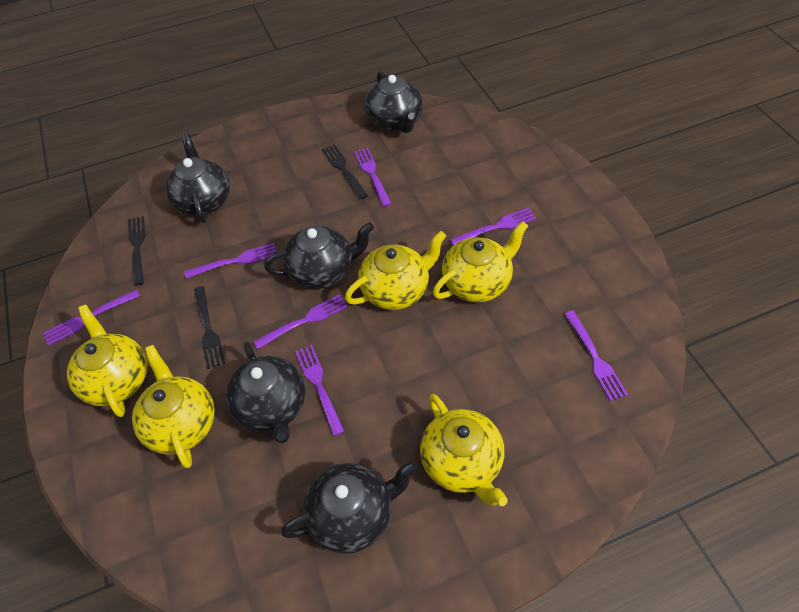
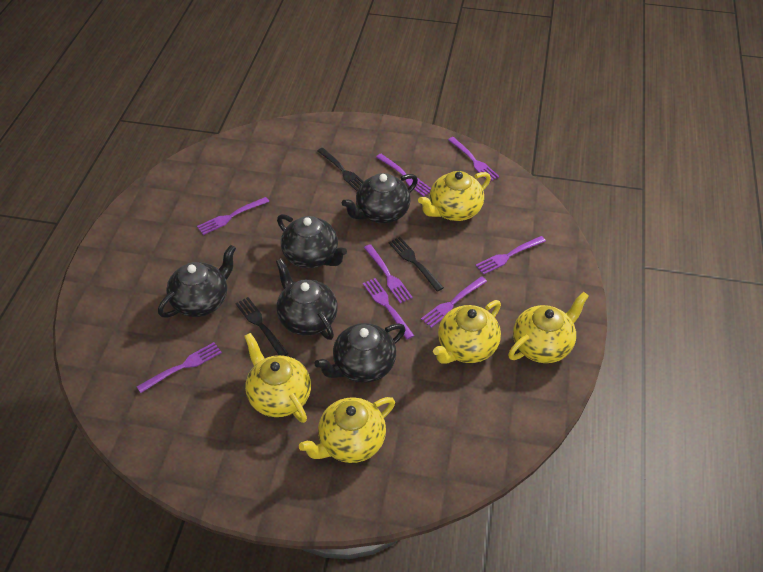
purple fork: 7 -> 8

